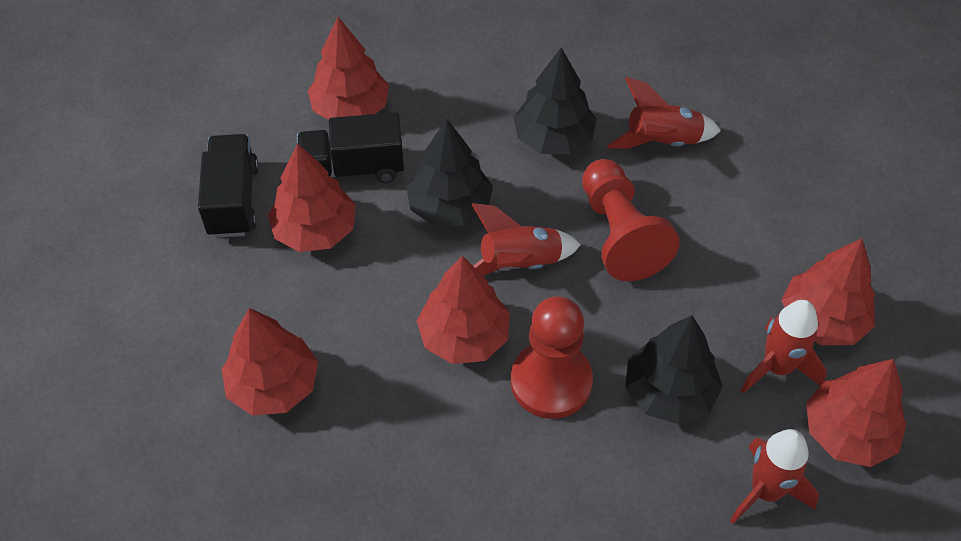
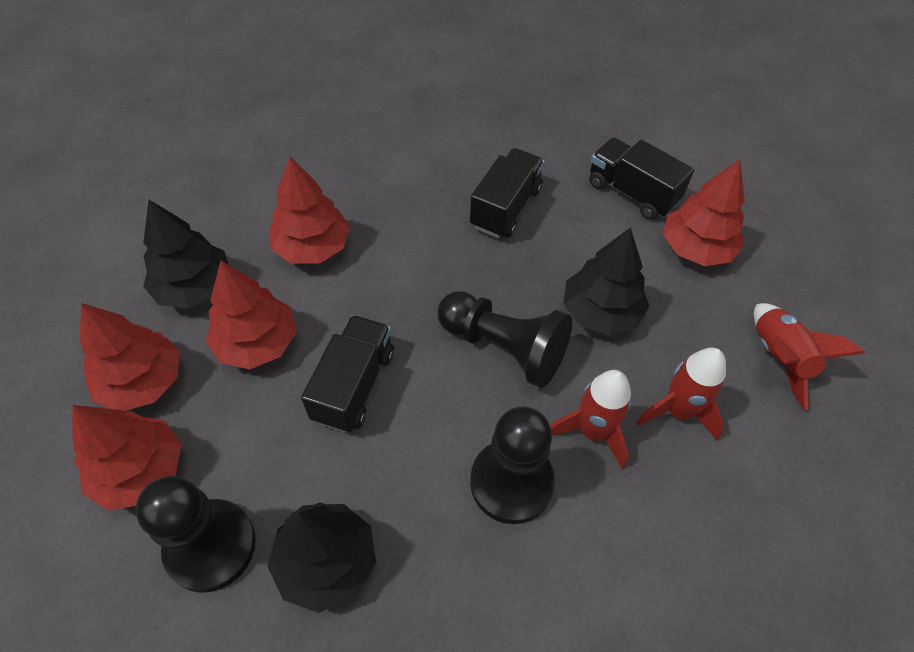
black pawn: 0 -> 3
black truck: 2 -> 3
red pawn: 2 -> 0
red rocket: 4 -> 3
red tree: 6 -> 5

